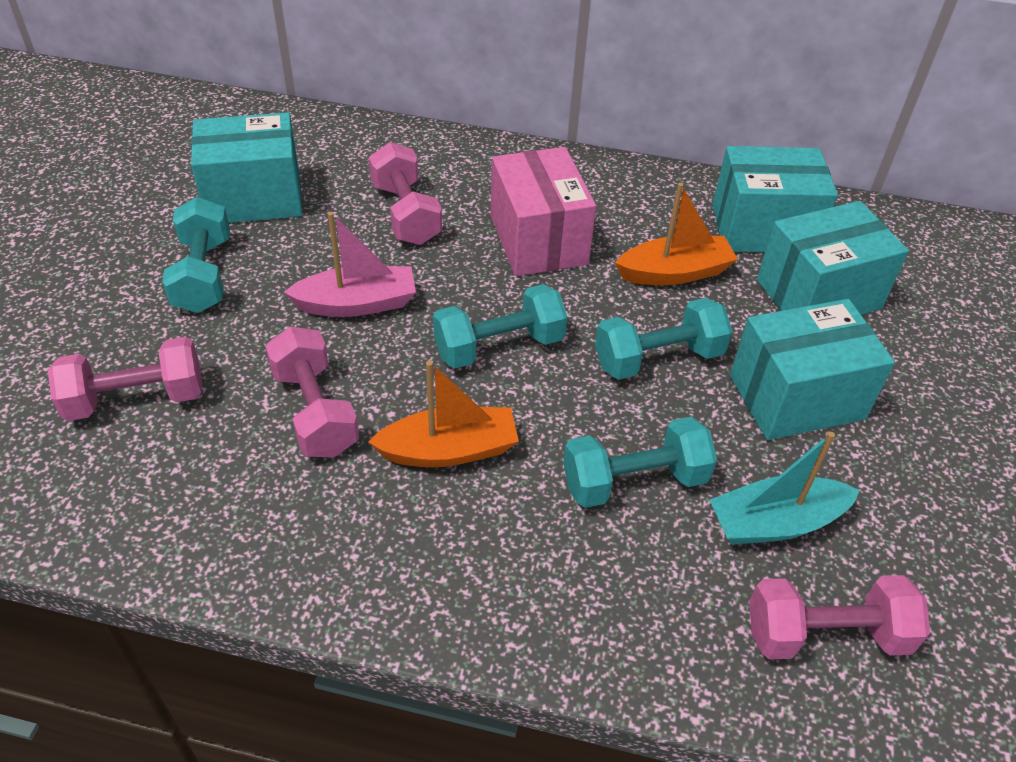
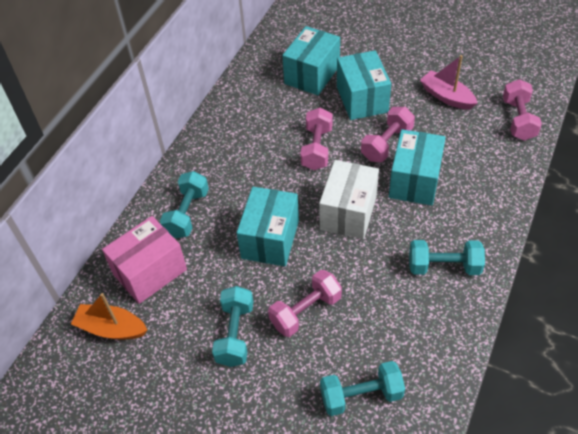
orange boat: 2 -> 1
turquoise boat: 1 -> 0
white box: 0 -> 1

